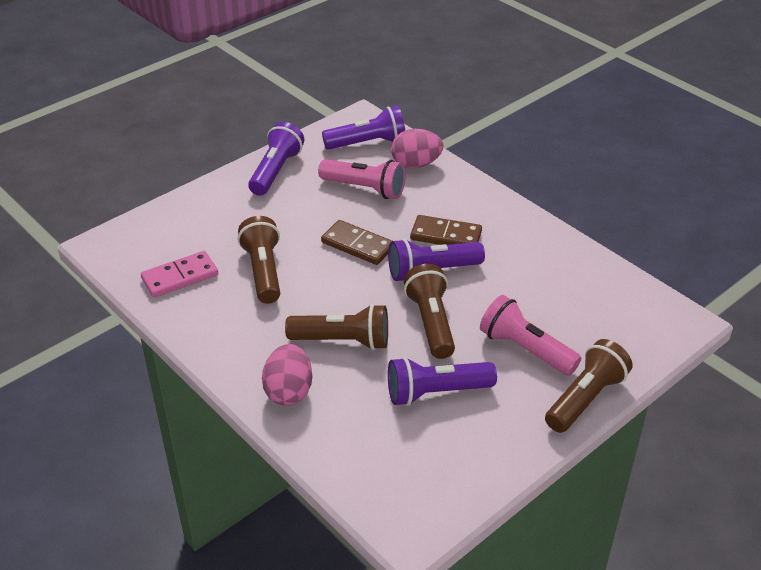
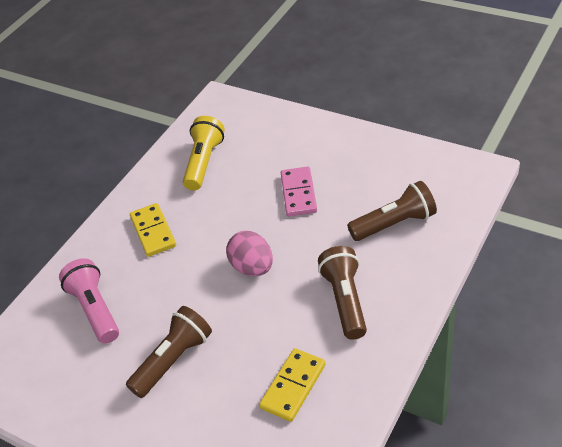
brown domino: 2 -> 0
brown flashlight: 4 -> 3
pink egg: 2 -> 1
pink flashlight: 2 -> 1
purple flashlight: 4 -> 0
yellow domino: 0 -> 2
yellow flashlight: 0 -> 1

